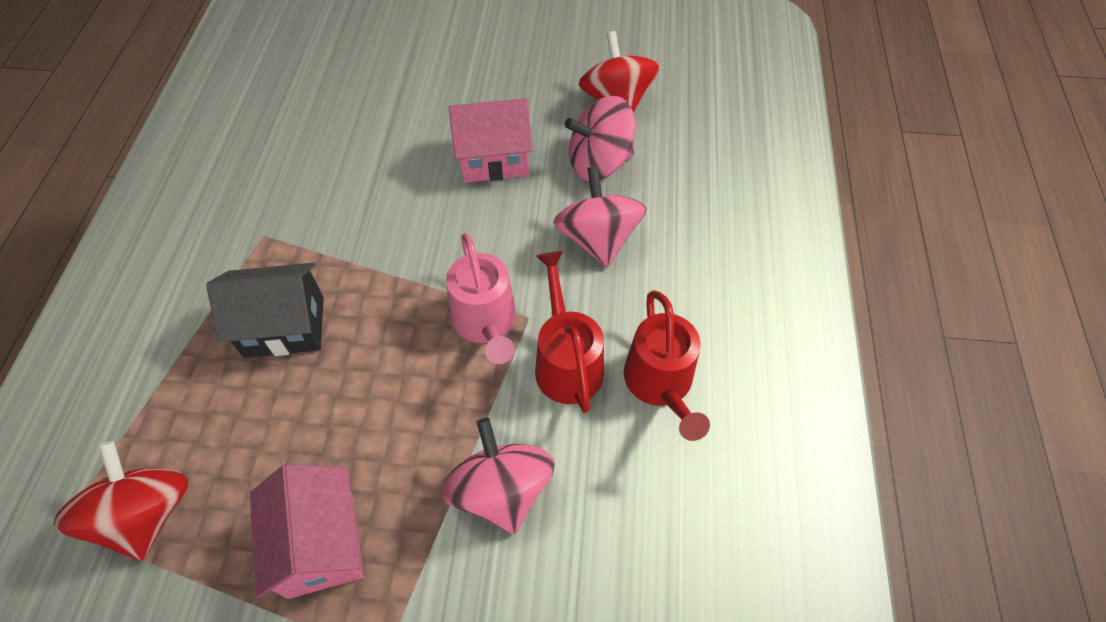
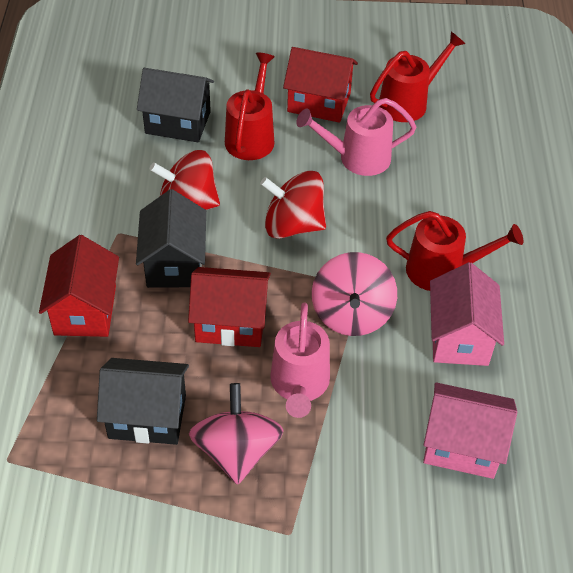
black house: 1 -> 3
pink spinning top: 3 -> 2
pink watering can: 1 -> 2
red house: 0 -> 3
red watering can: 2 -> 3

